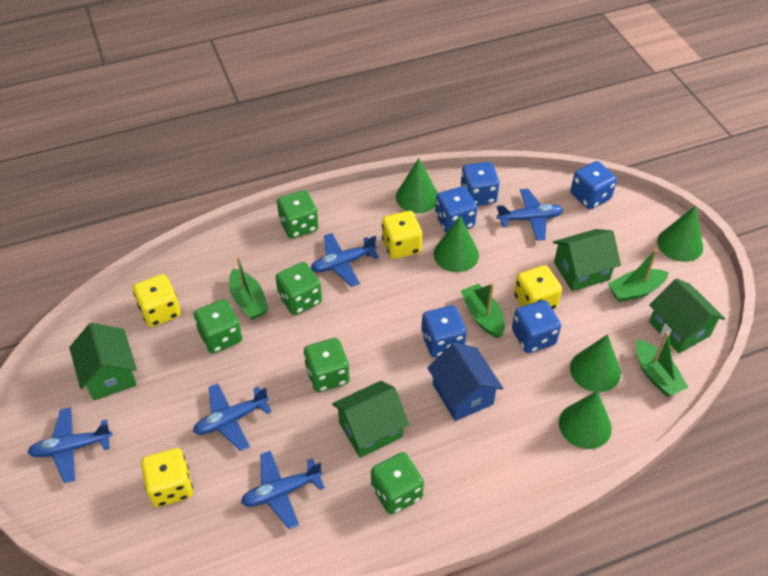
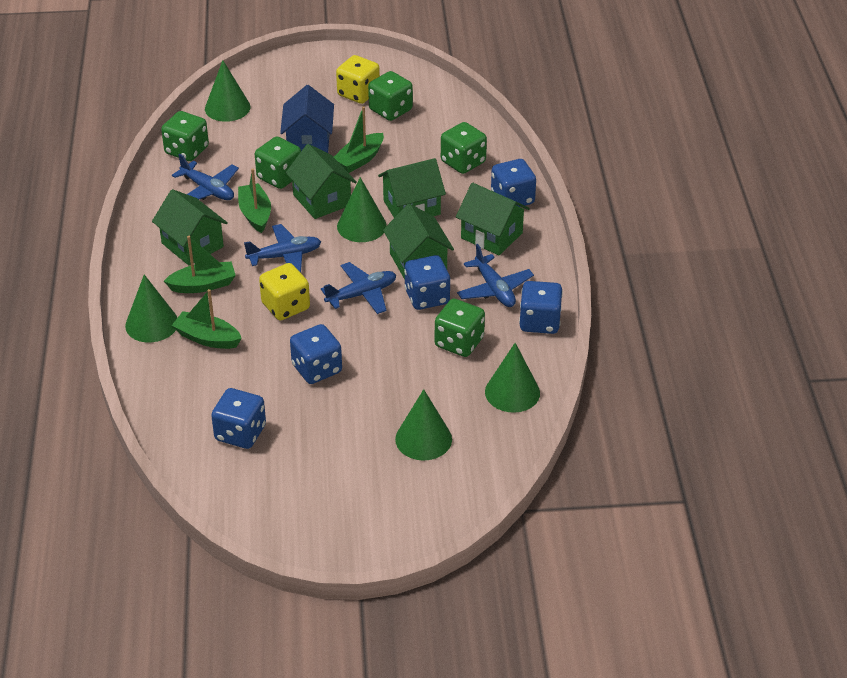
blue plane: 5 -> 4
green house: 4 -> 5
yellow dice: 4 -> 2

